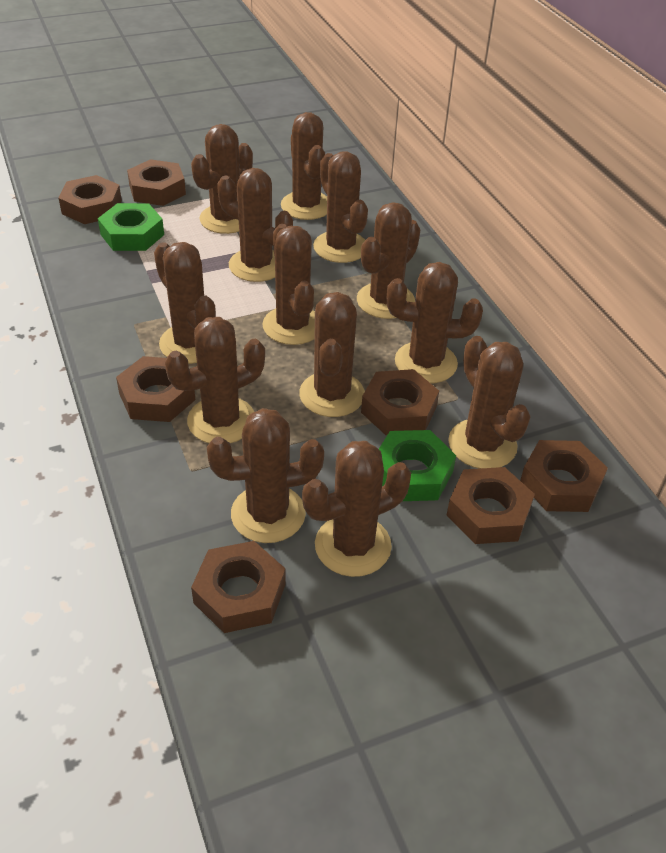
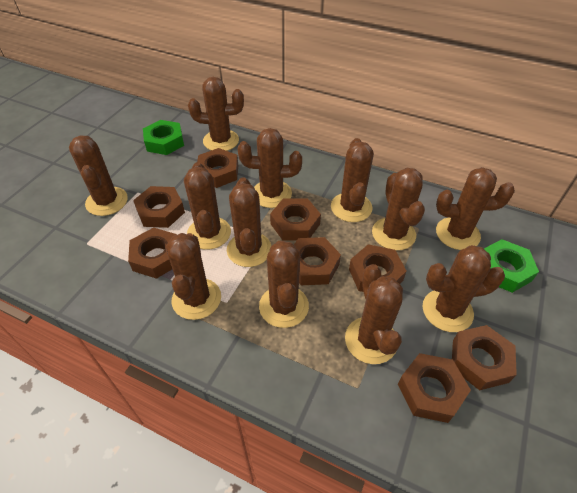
brown cactus: 13 -> 12
brown nut: 7 -> 8

